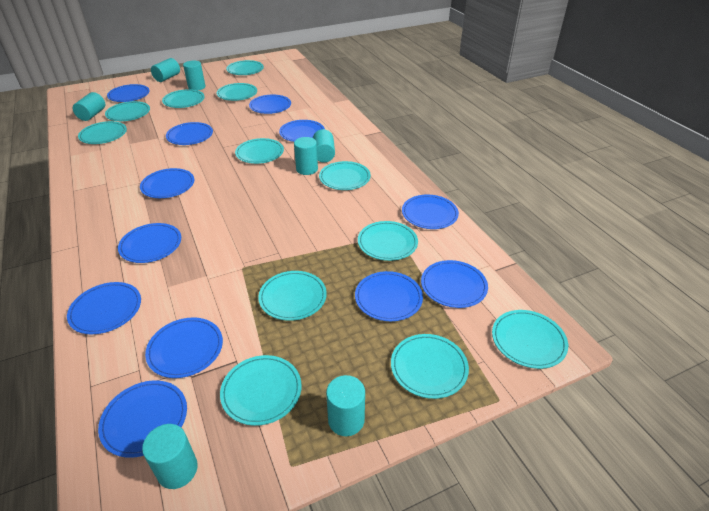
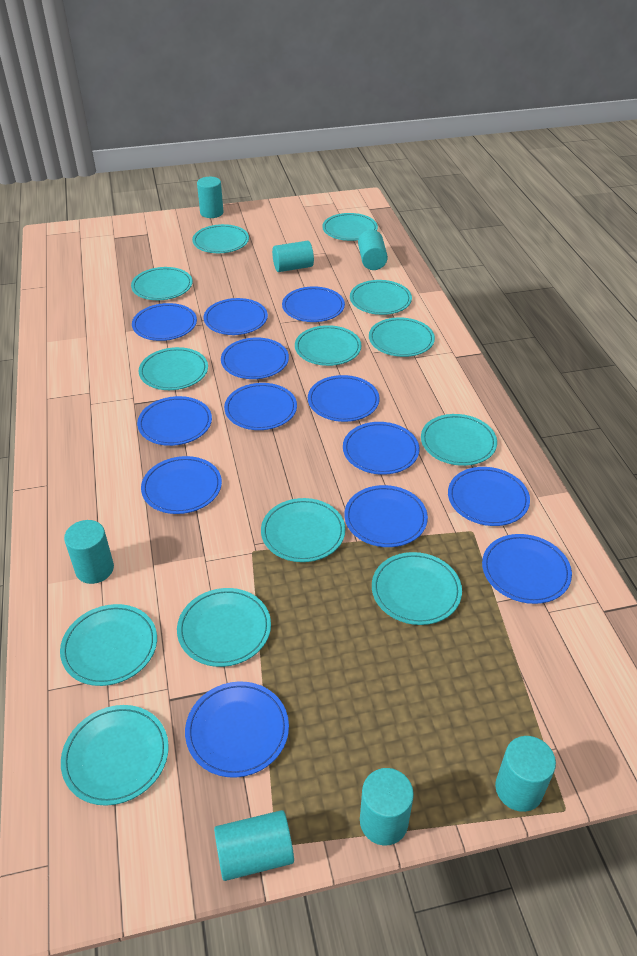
blue plate: 12 -> 13
turquoise plate: 12 -> 13

